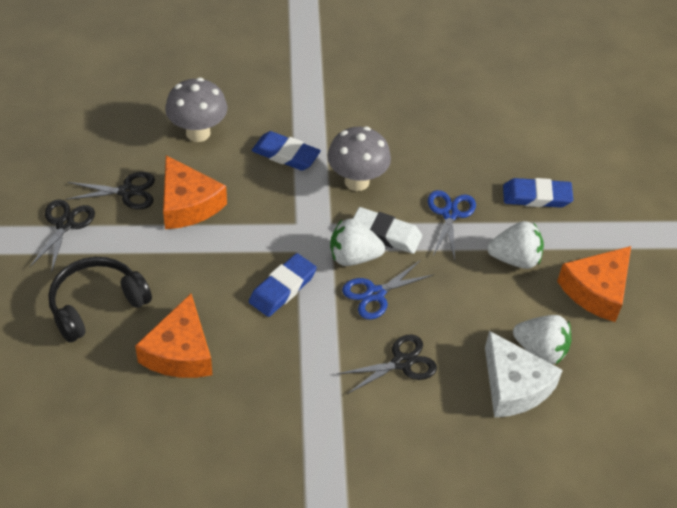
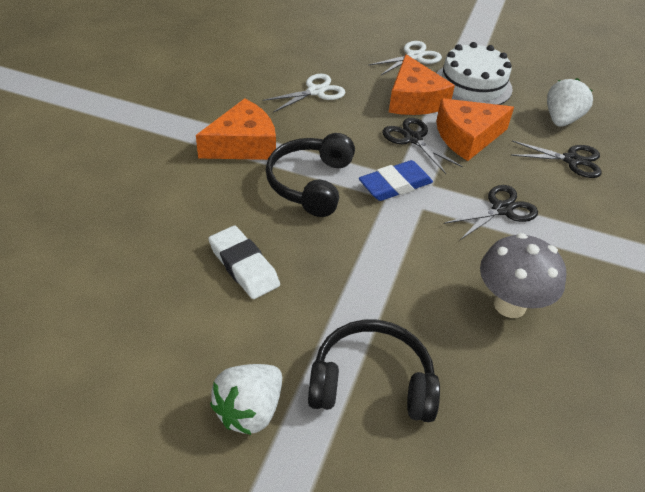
black headphones: 1 -> 2
blue eraser: 3 -> 1
blue scissors: 2 -> 0
grey mushroom: 2 -> 1
white cake: 0 -> 1
white cheese: 1 -> 0
white scissors: 0 -> 2
white strawberry: 3 -> 2

